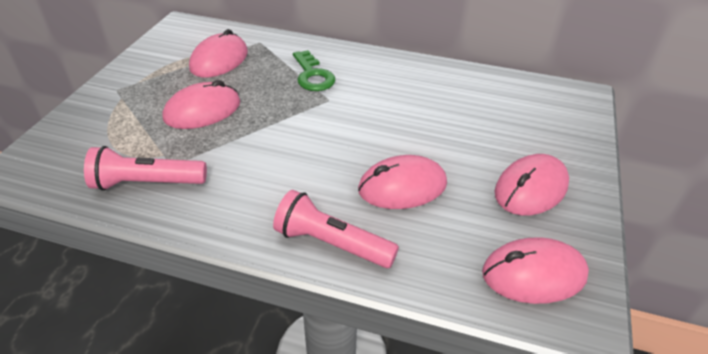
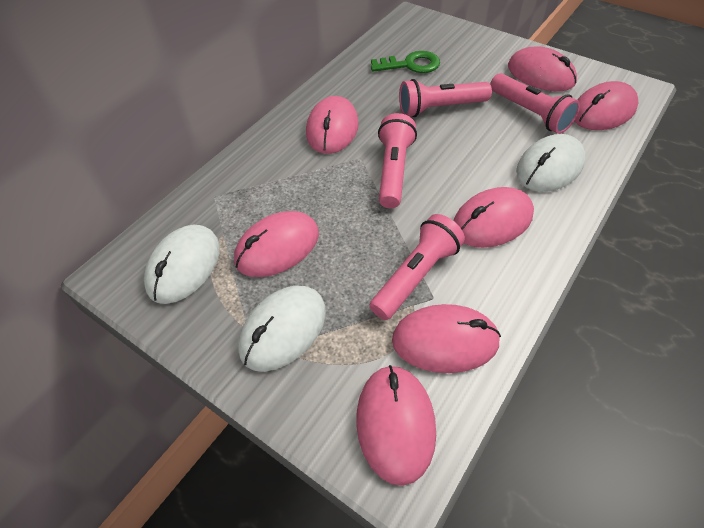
pink flashlight: 2 -> 4
pink mouse: 5 -> 7
white mouse: 0 -> 3

